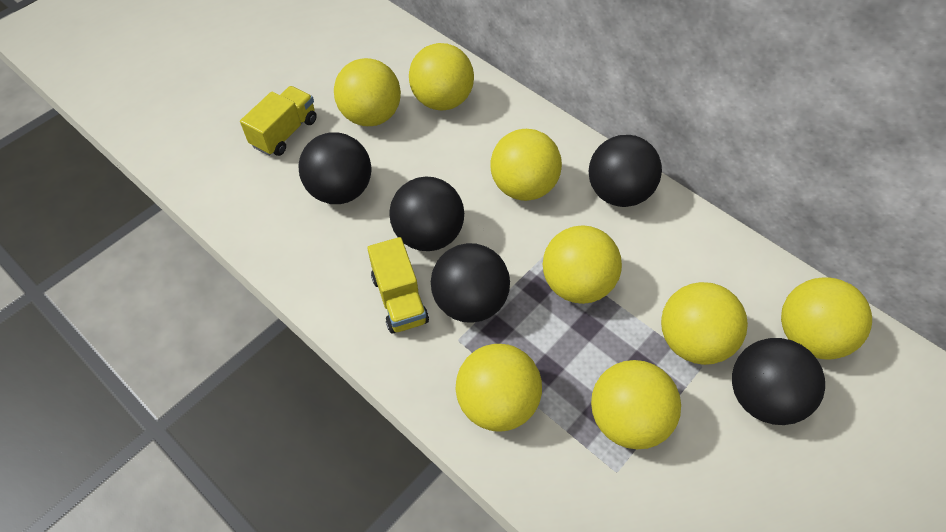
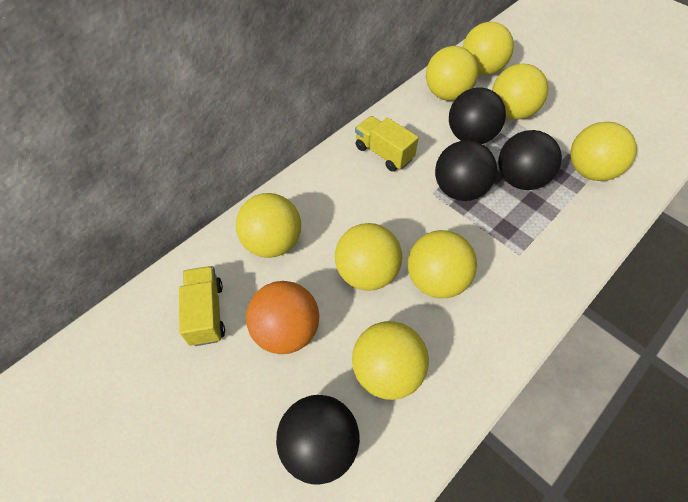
black ball: 5 -> 4
orange ball: 0 -> 1

